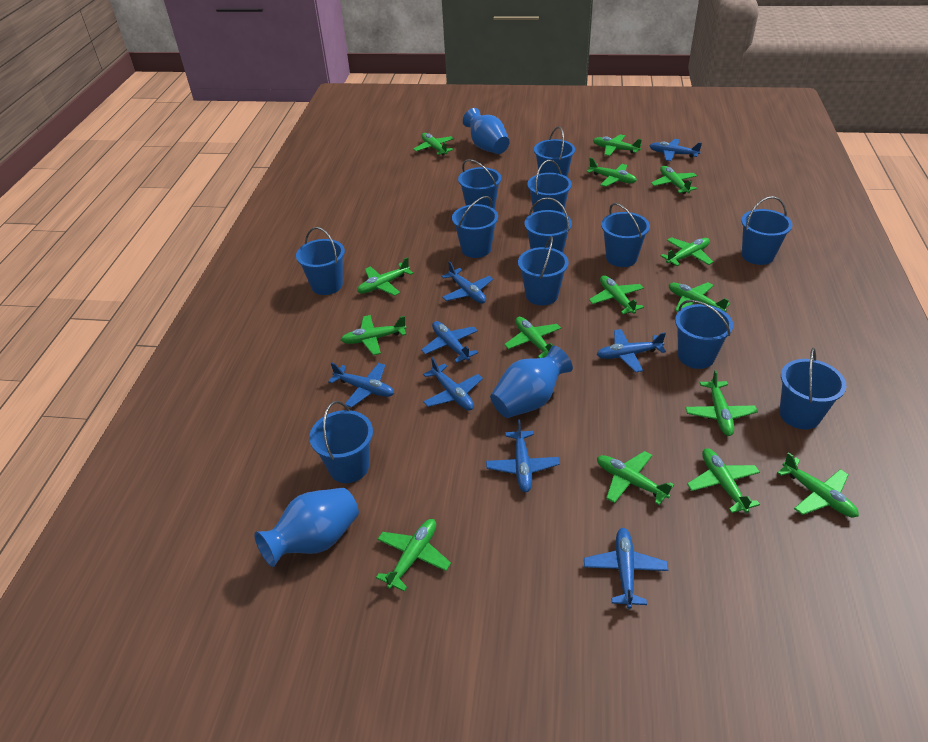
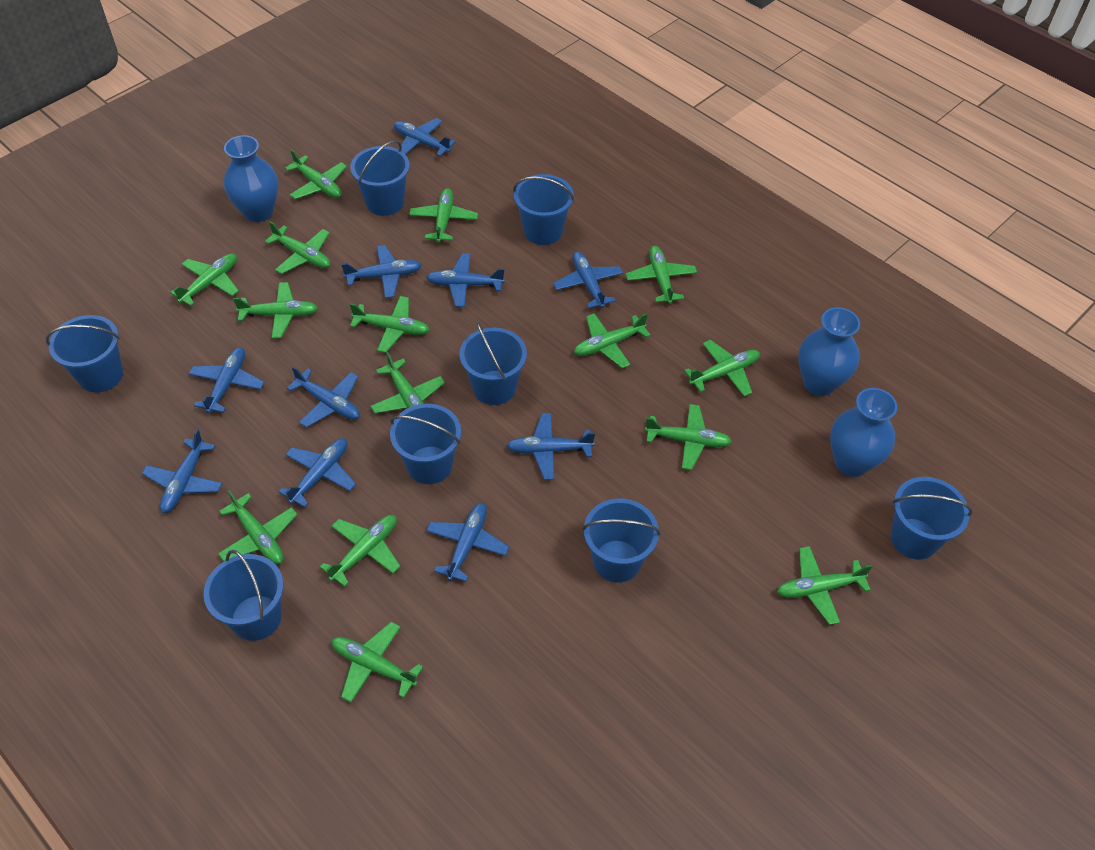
blue bucket: 12 -> 8
blue plane: 8 -> 10

